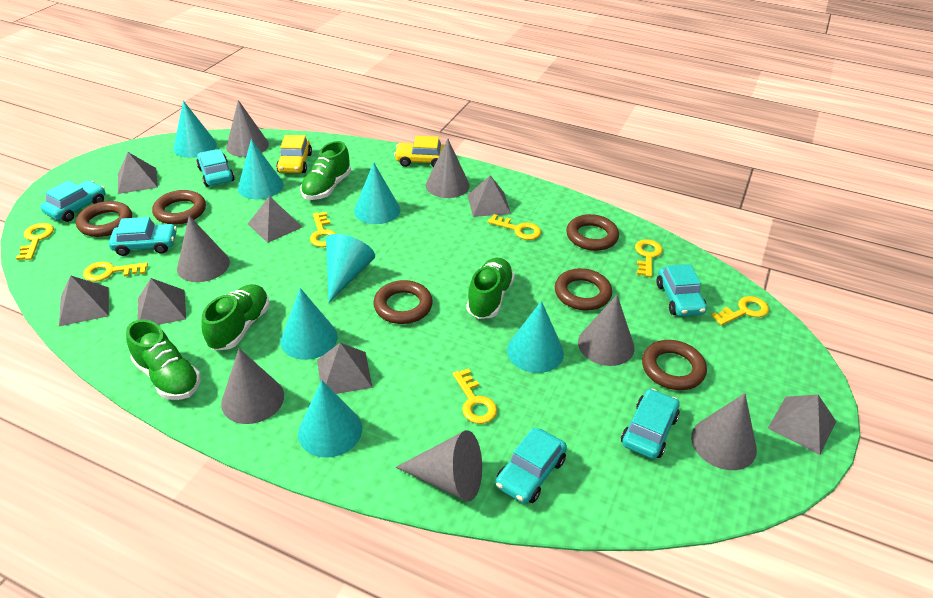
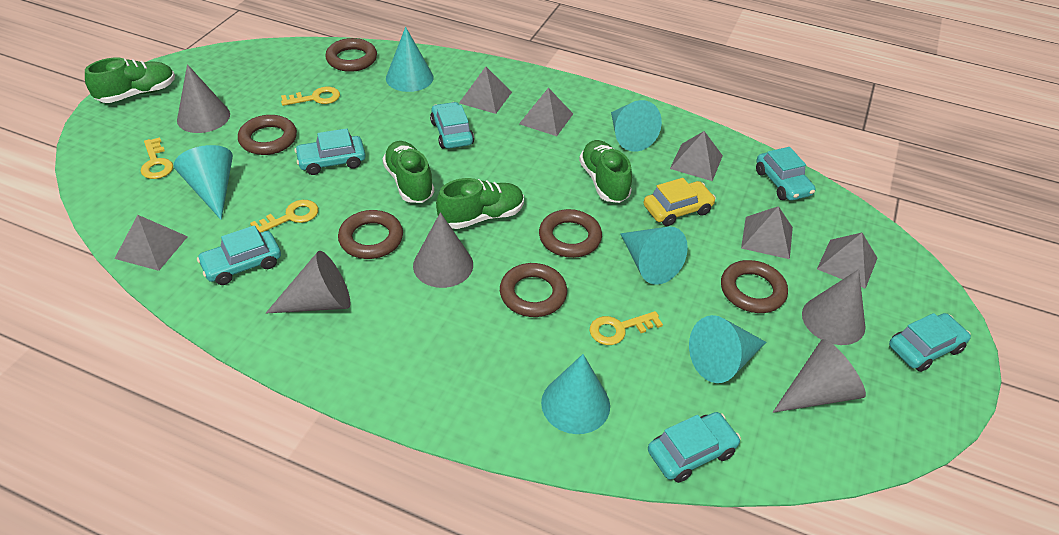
grey cone: 7 -> 5
grey pyramid: 7 -> 6
turquoise cone: 7 -> 6
yellow car: 2 -> 1
yellow key: 7 -> 4

